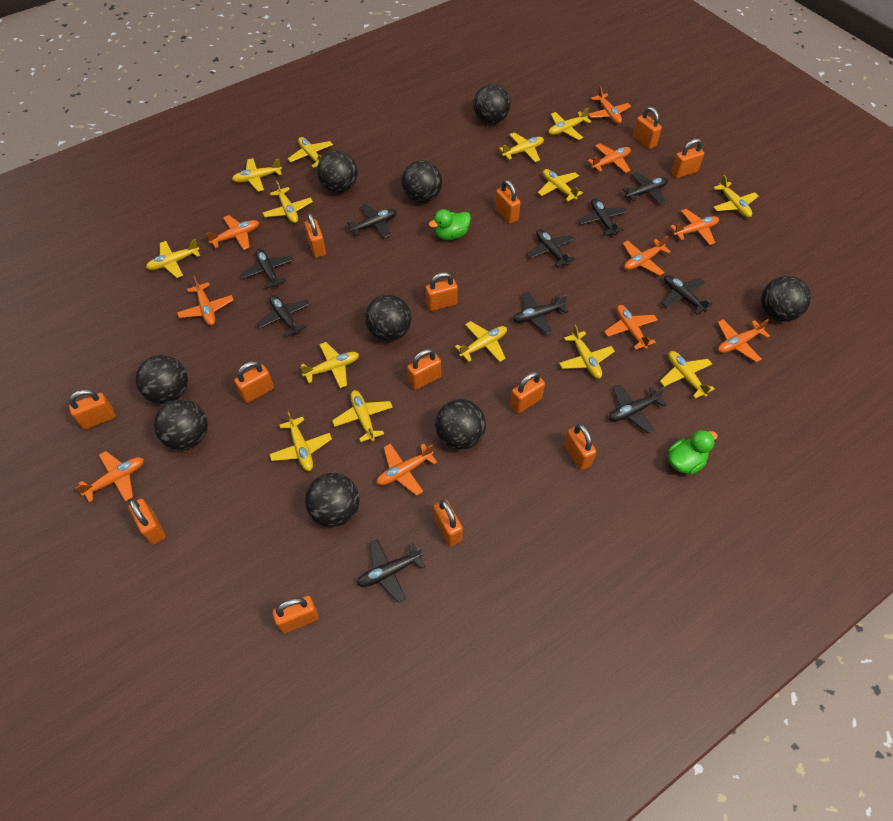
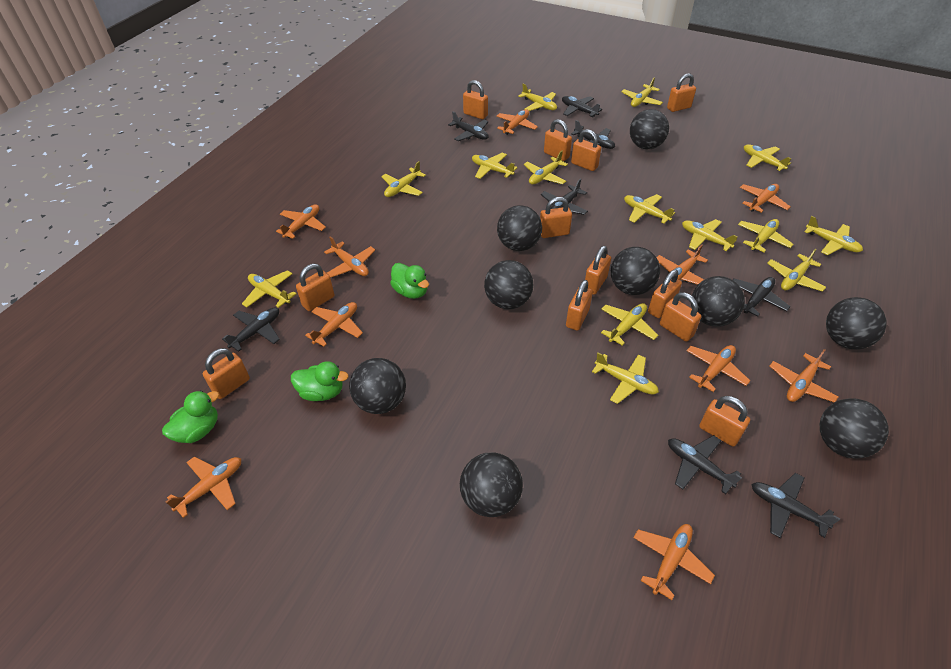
black plane: 10 -> 8
green duck: 2 -> 3
orange padlock: 13 -> 12

